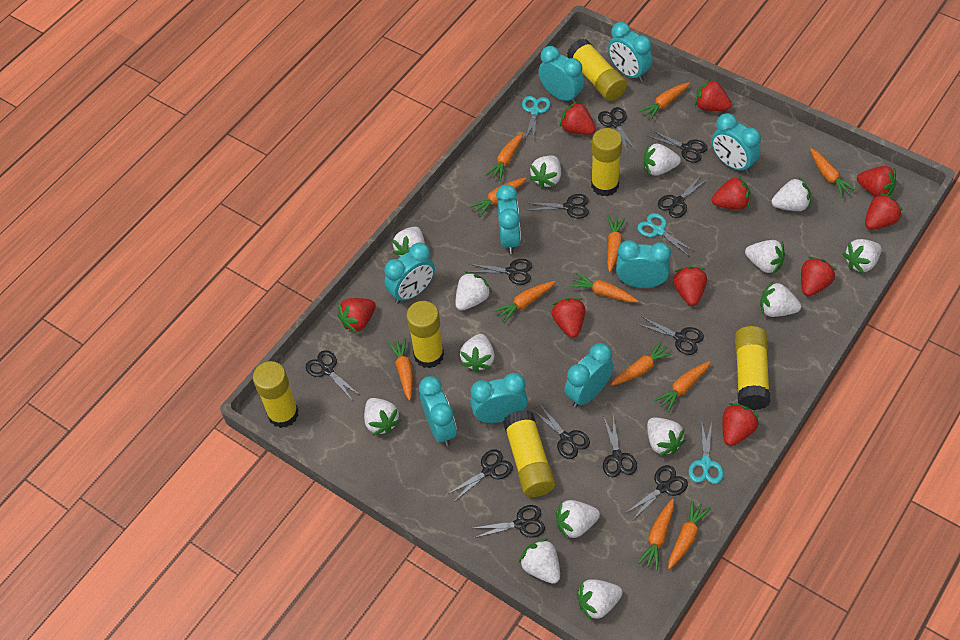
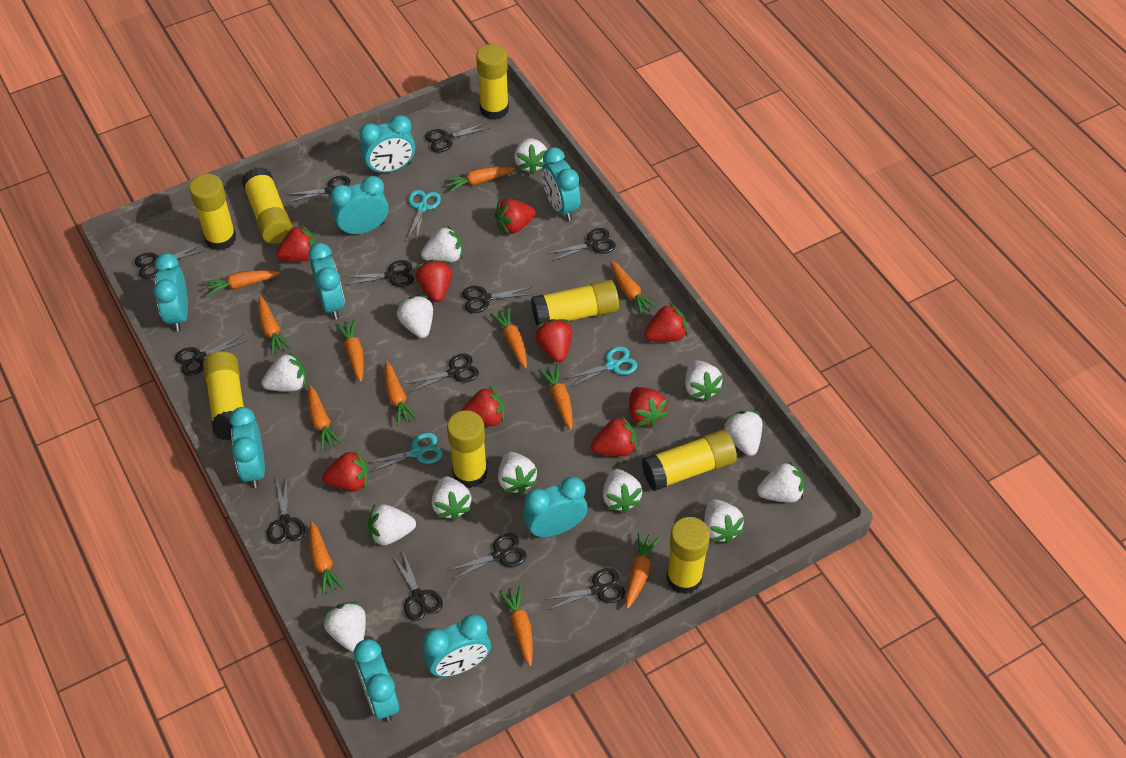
red strawberry: 10 -> 9
white strawberry: 14 -> 13
yellow glue stick: 6 -> 8

